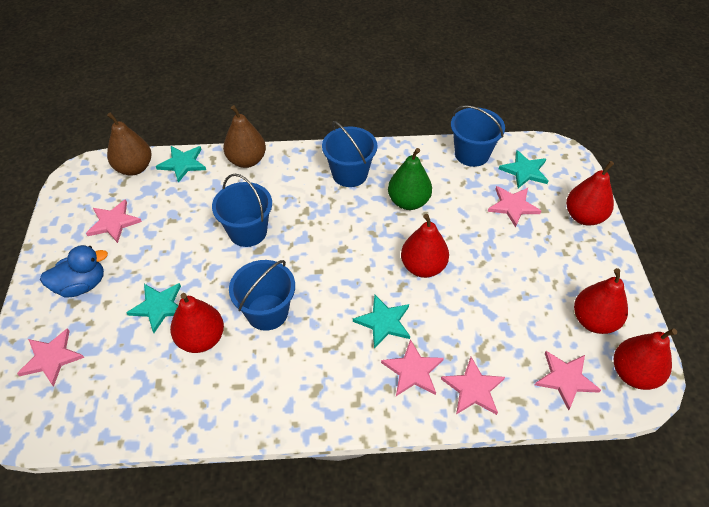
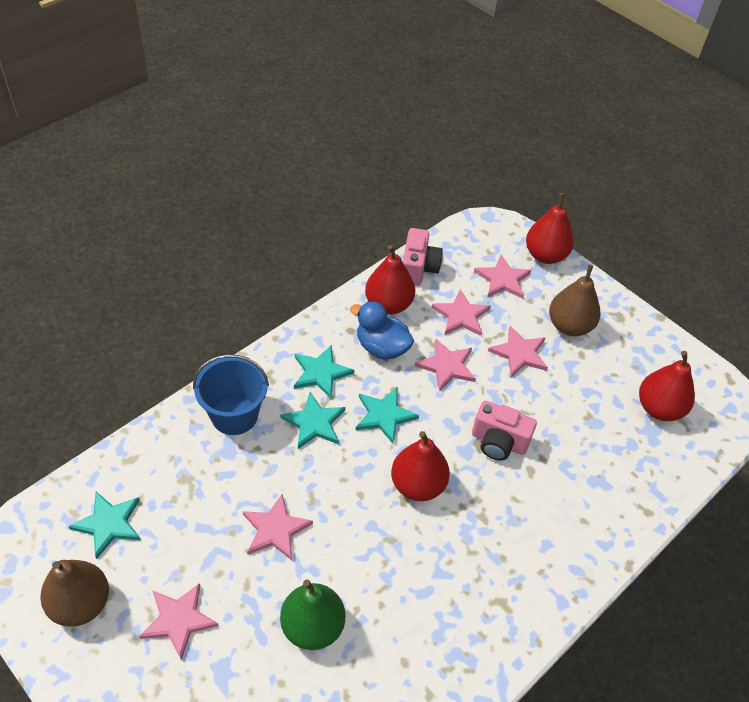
blue bucket: 4 -> 1
pink camera: 0 -> 2
red pear: 5 -> 4

